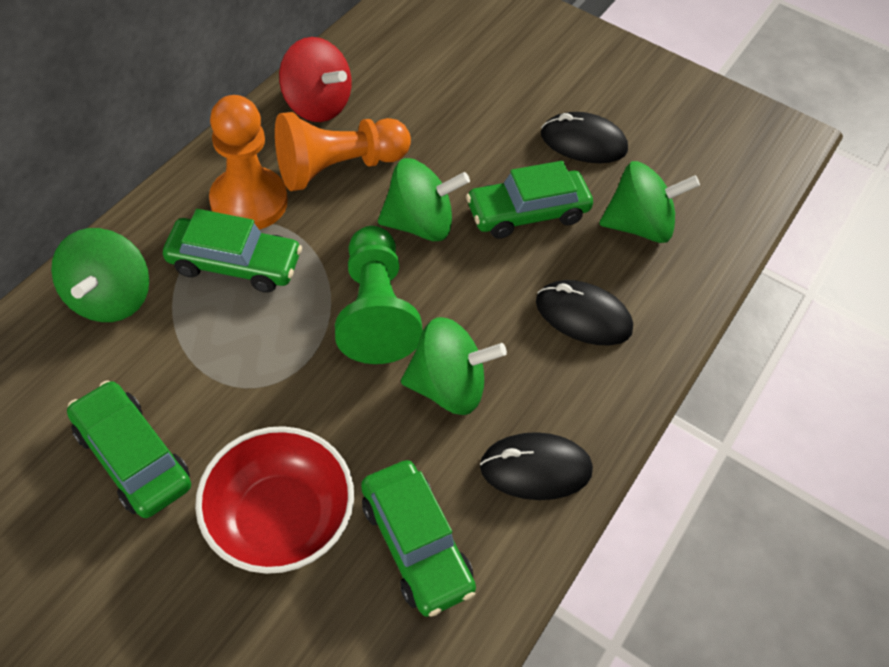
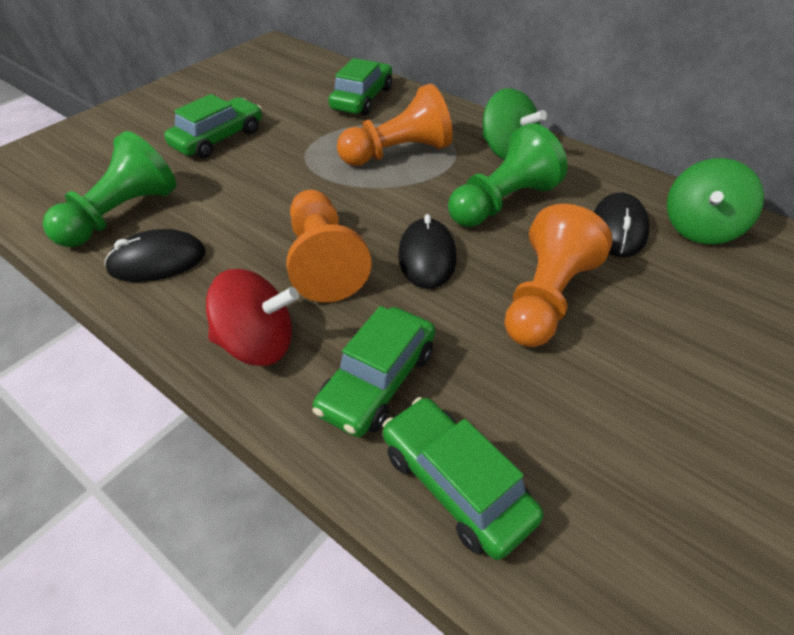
green pawn: 1 -> 2
green spinning top: 4 -> 2
orange pawn: 2 -> 3
red bowl: 1 -> 0

